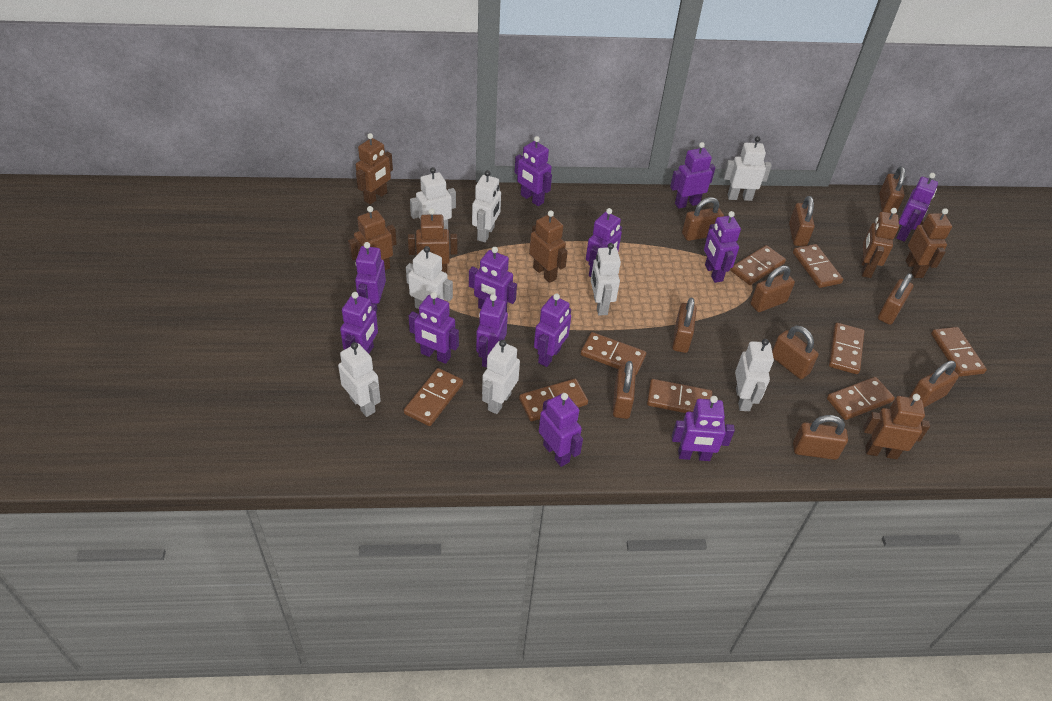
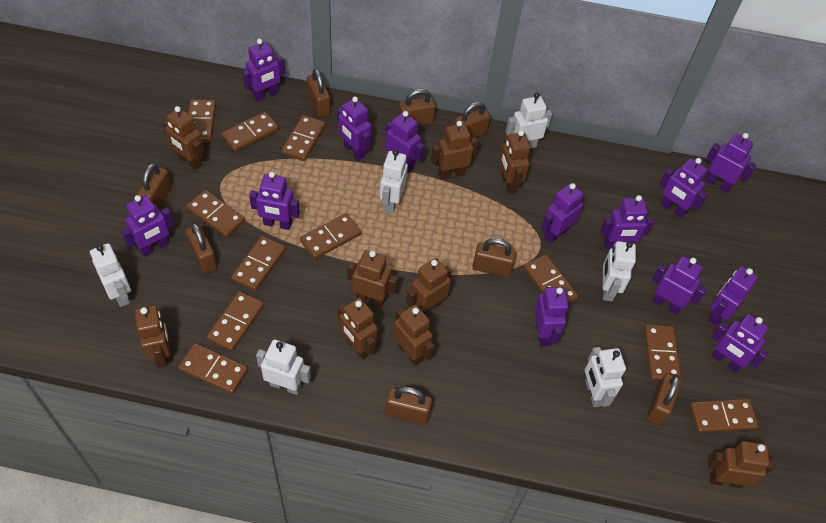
brown domino: 9 -> 11
brown padlock: 10 -> 8
brown robot: 7 -> 9
white robot: 8 -> 6

